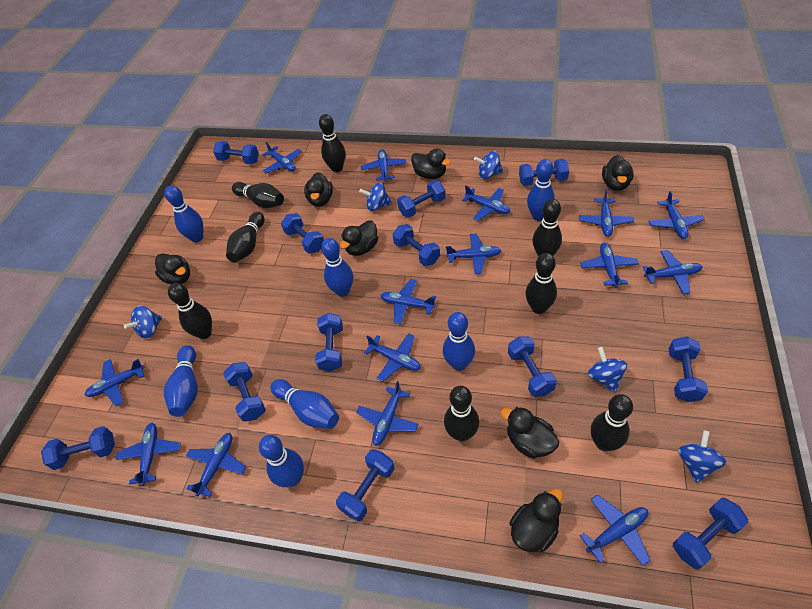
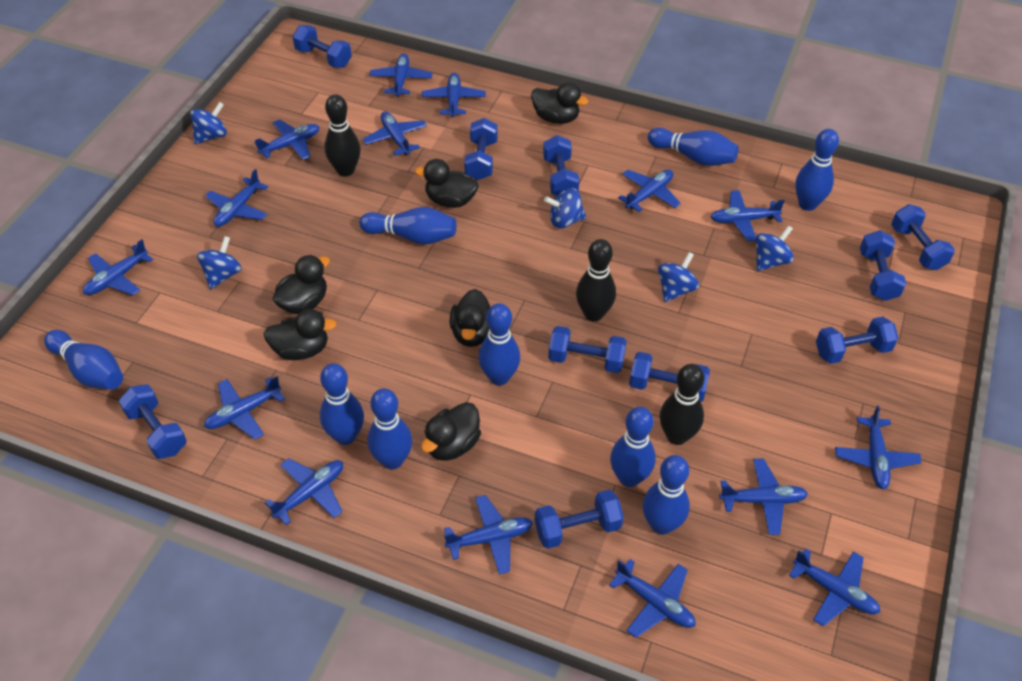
black bowling pin: 8 -> 3
black duck: 7 -> 6
blue bowling pin: 7 -> 9
blue dumbbell: 12 -> 10

